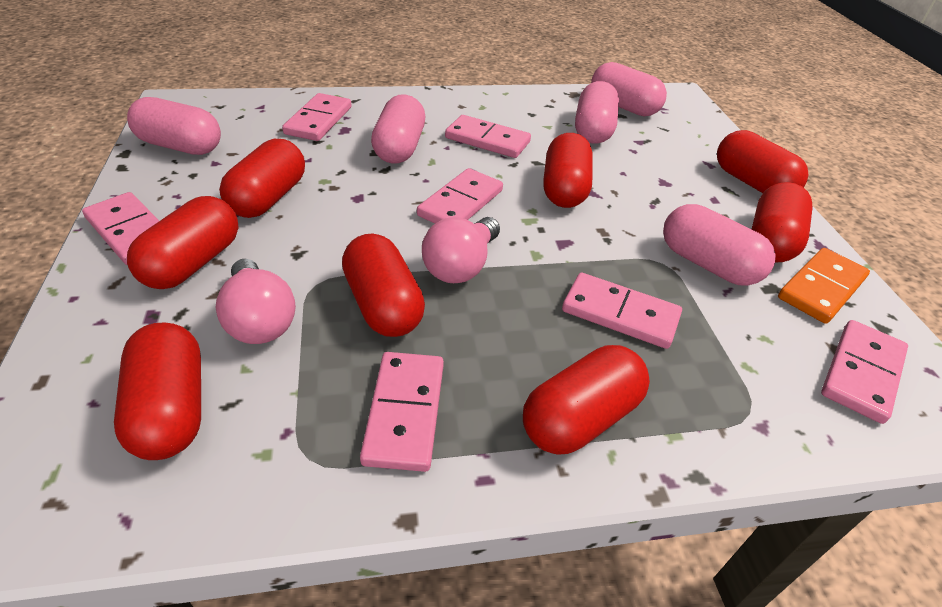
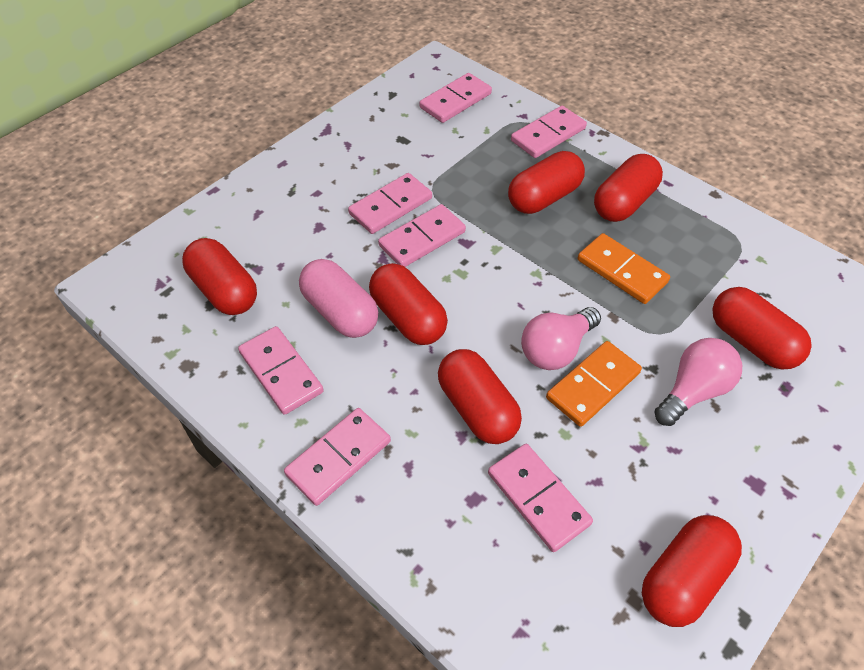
orange domino: 1 -> 2
pink capsule: 5 -> 1
red capsule: 8 -> 7

